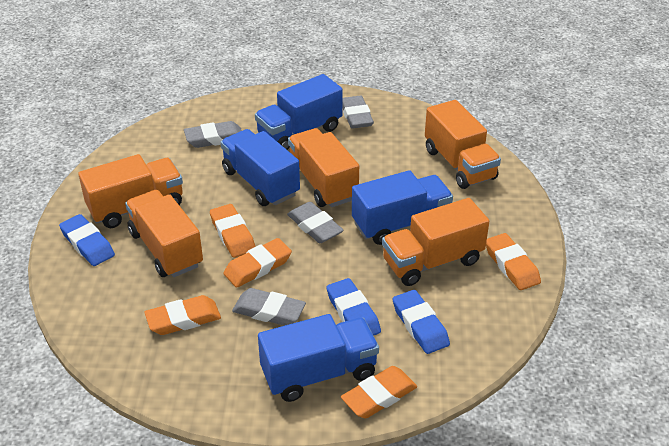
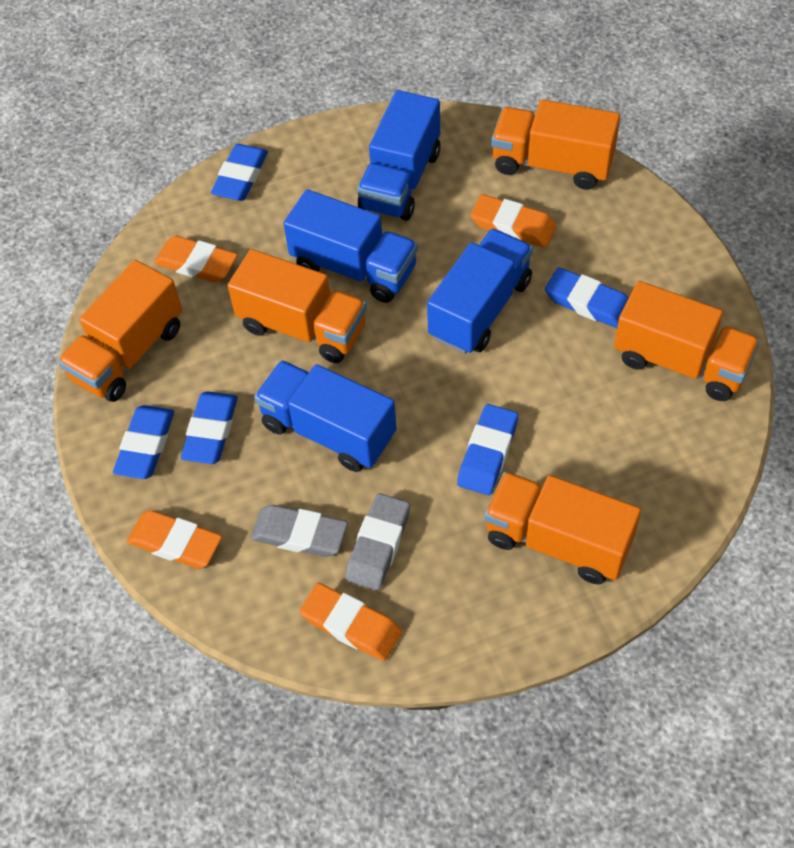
blue eraser: 3 -> 5
grey eraser: 4 -> 2
orange eraser: 5 -> 4

